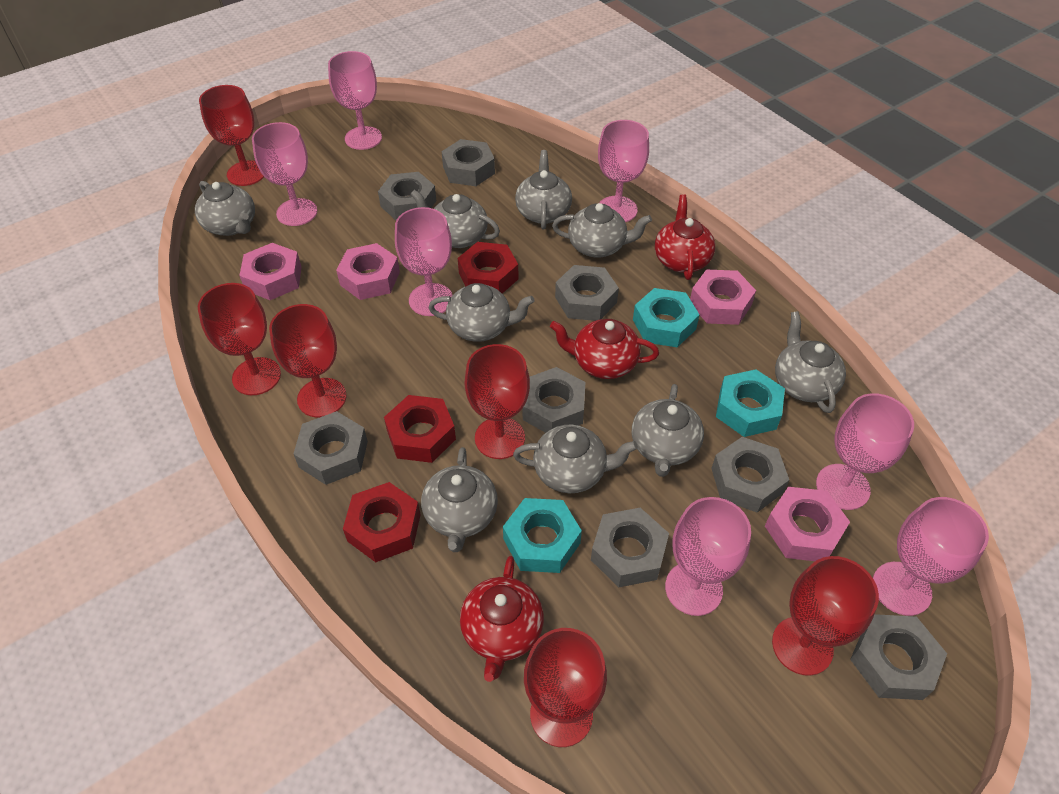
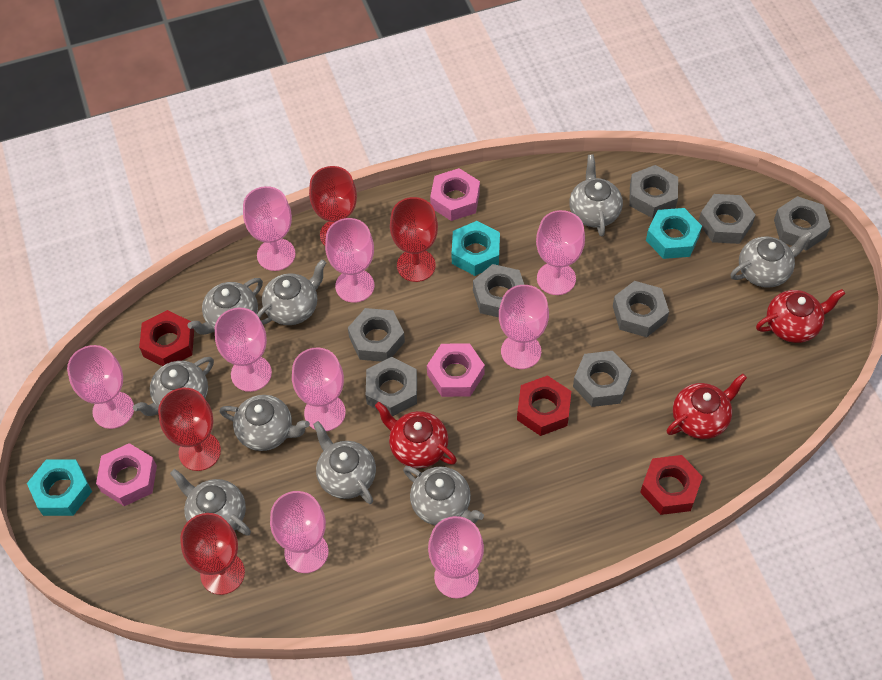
pink goblet: 7 -> 9
pink nut: 4 -> 3
red goblet: 6 -> 4

